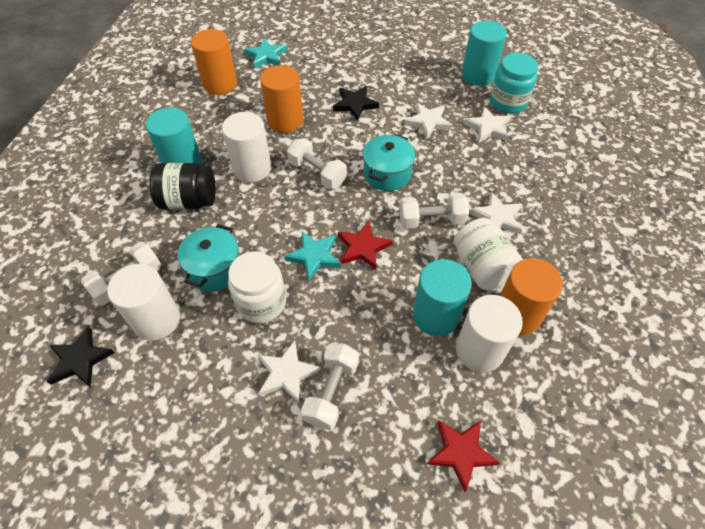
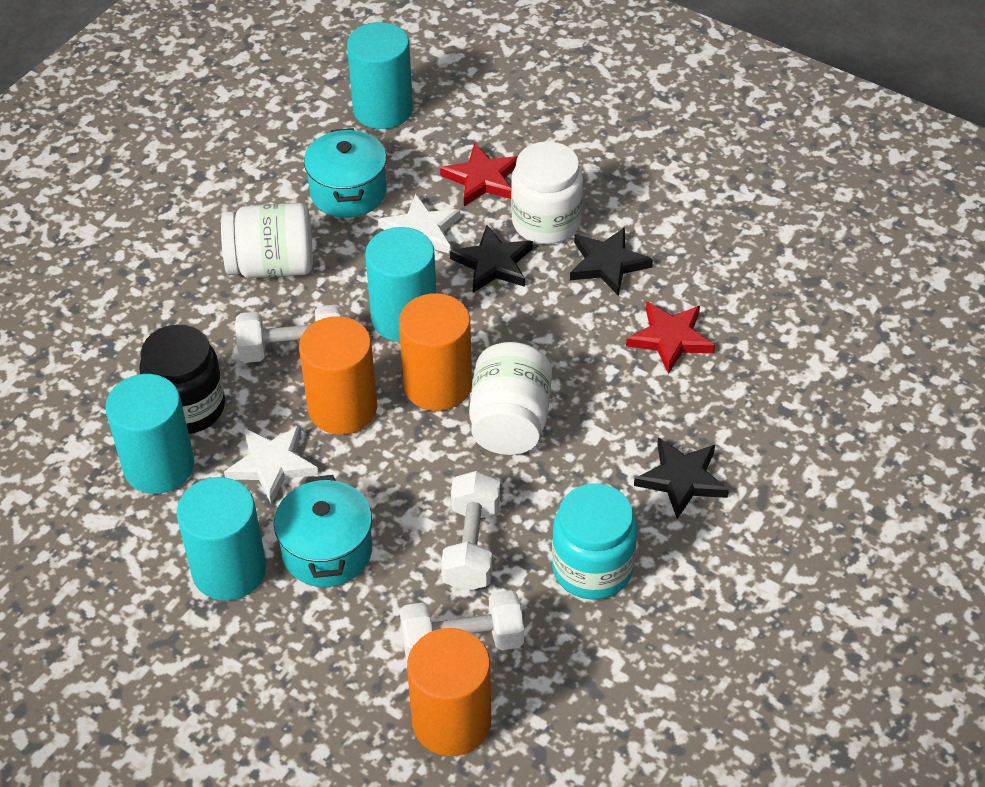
black star: 2 -> 3
turquoise cylinder: 3 -> 4
turquoise star: 2 -> 0
white cylinder: 3 -> 0
white dumbbell: 4 -> 3
white jar: 2 -> 3
white star: 4 -> 2

